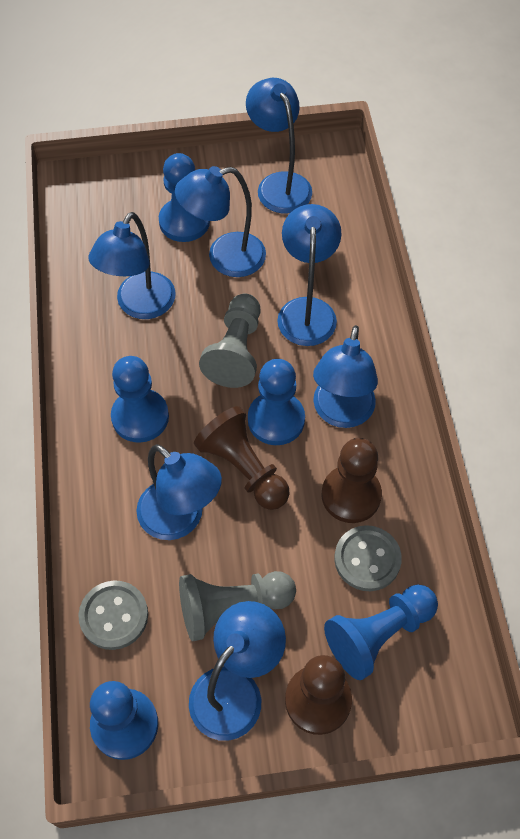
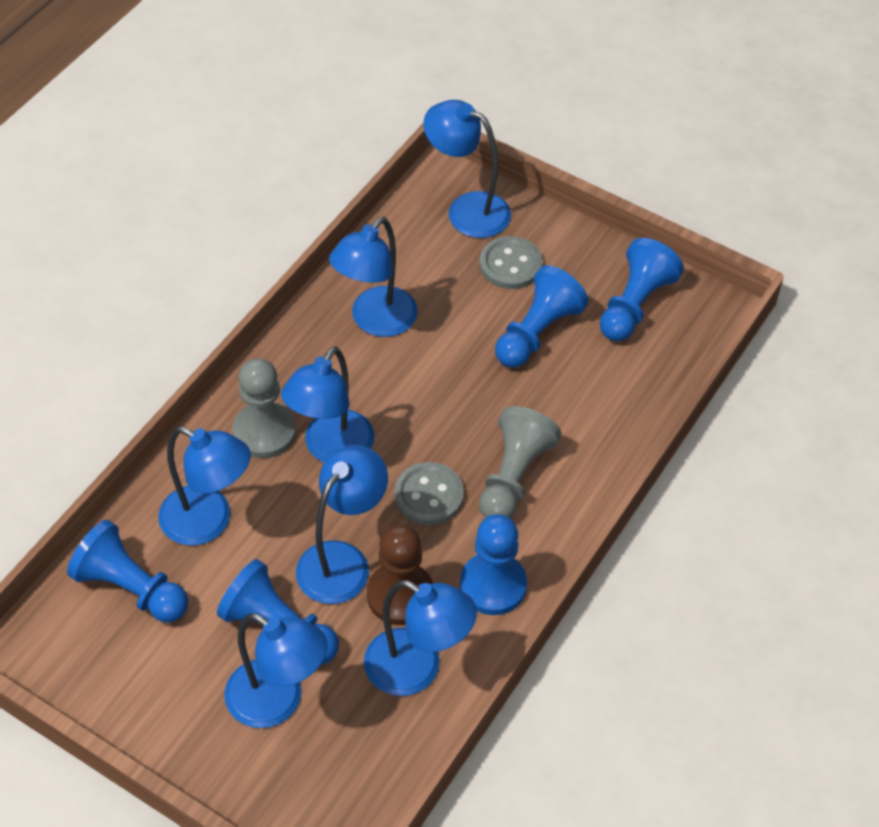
brown pawn: 3 -> 1

